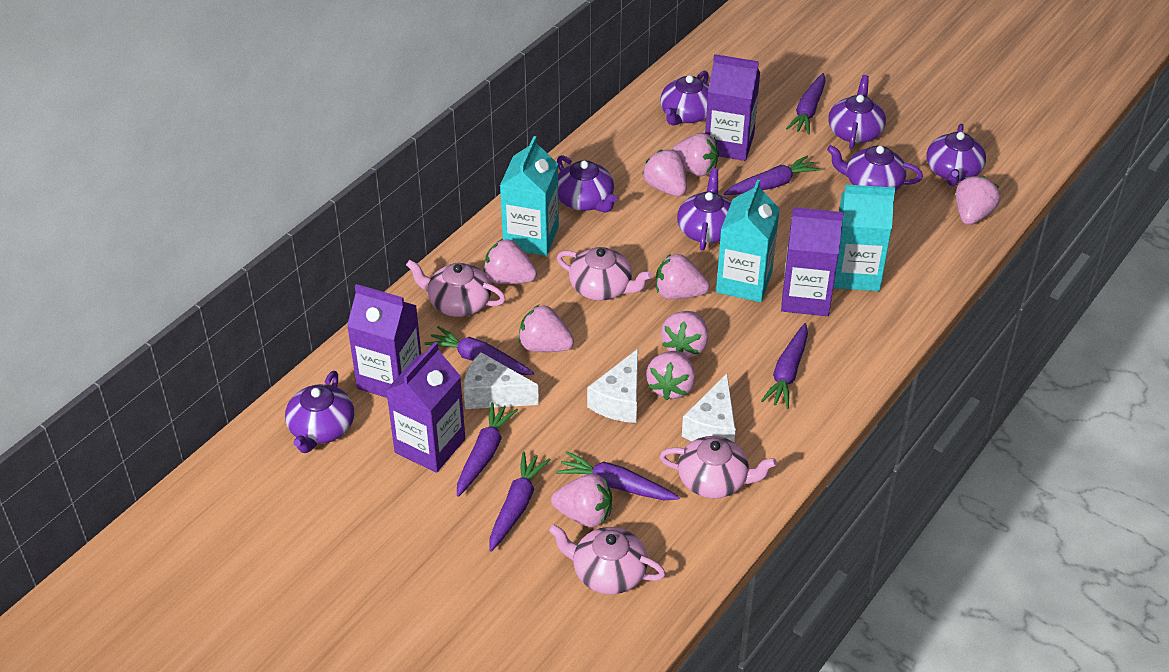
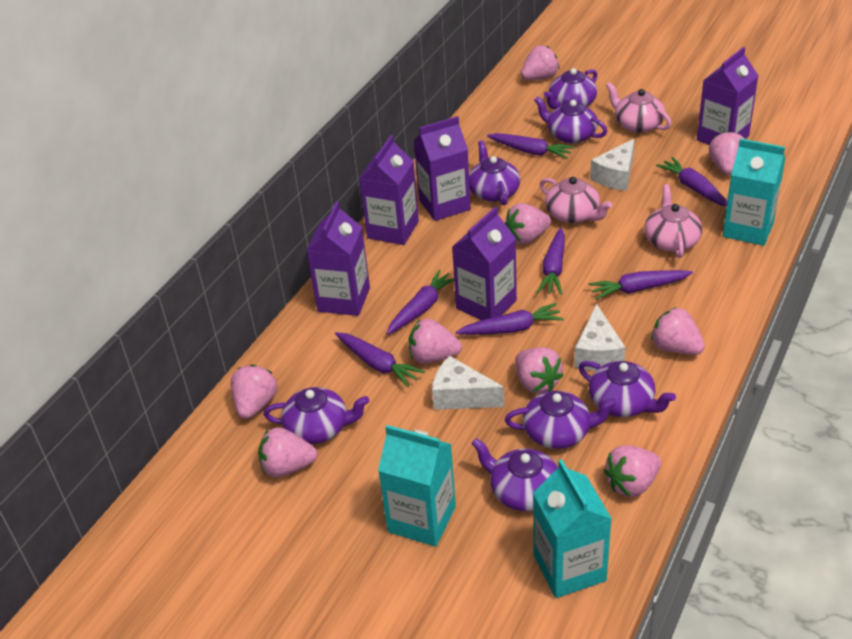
pink teapot: 4 -> 3
purple carton: 4 -> 5

